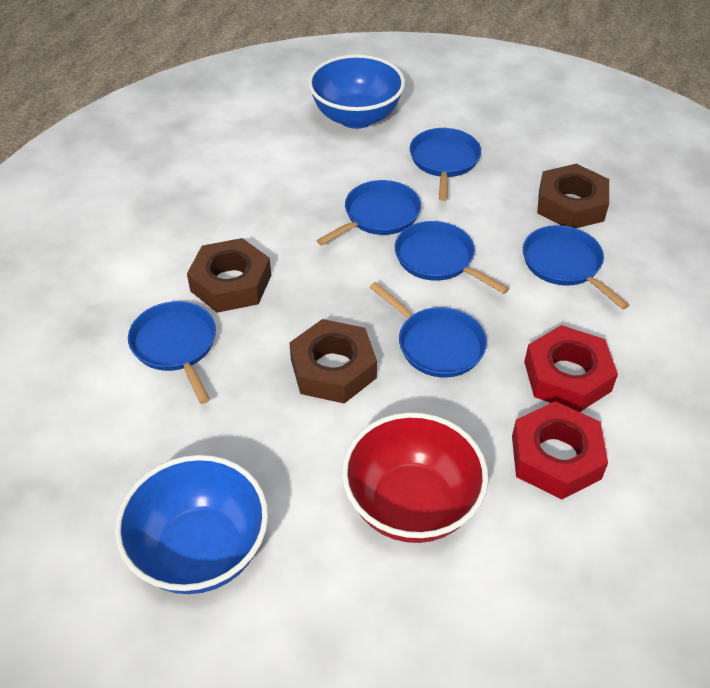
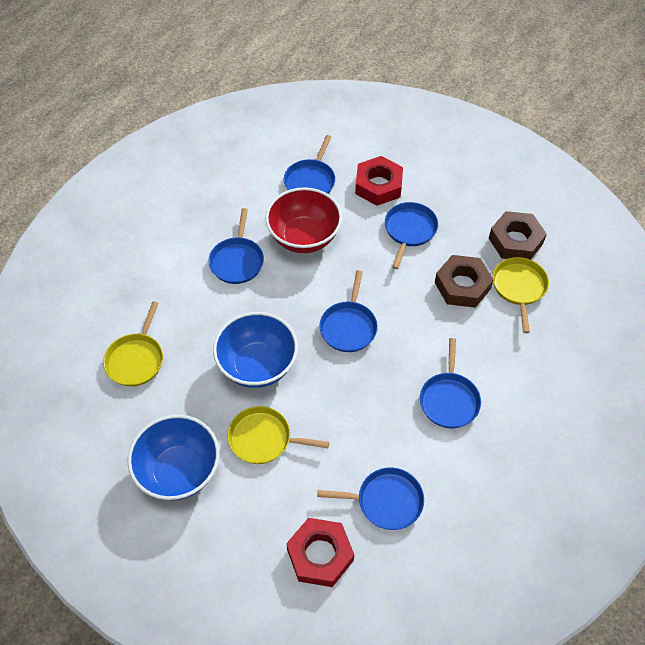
brown nut: 3 -> 2
yellow pan: 0 -> 3

